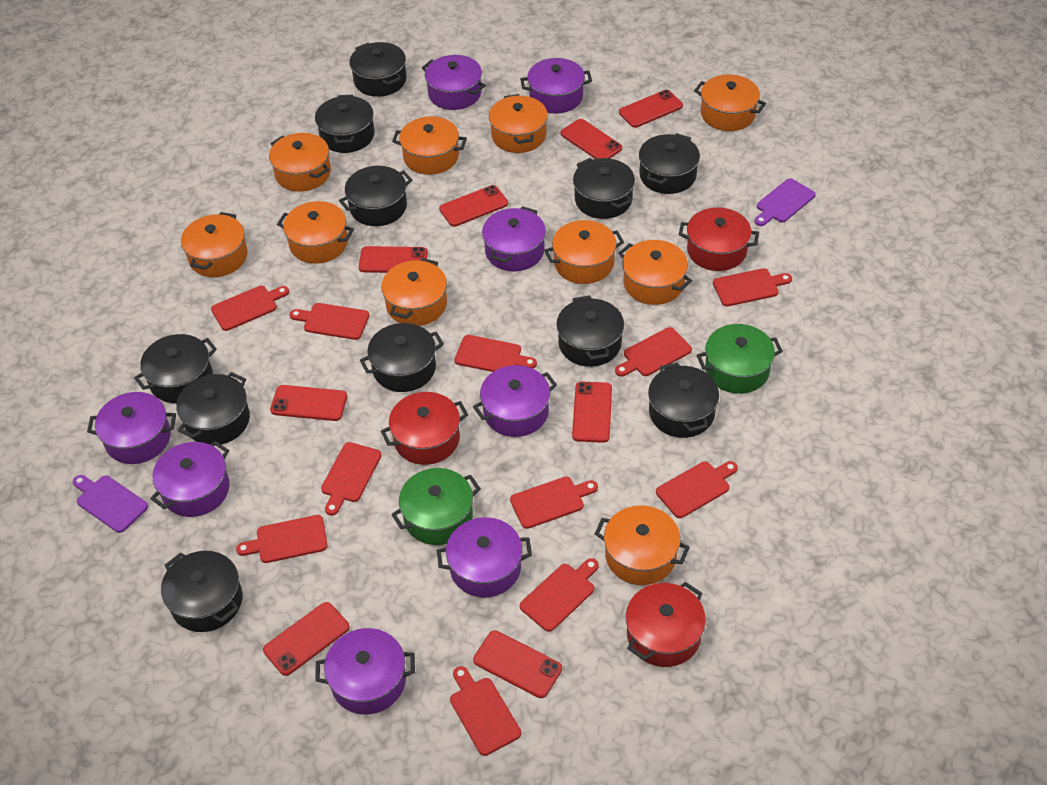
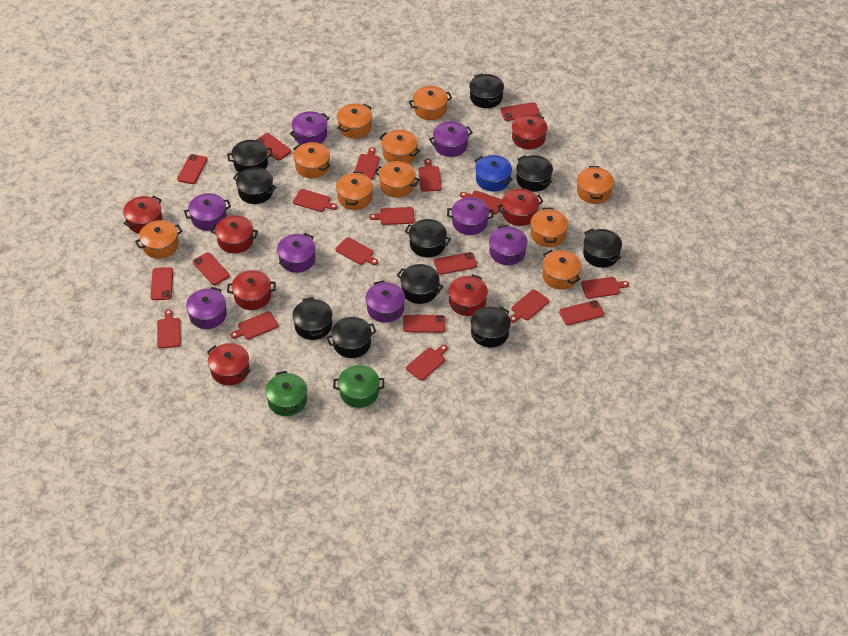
black pot: 11 -> 10
blue pot: 0 -> 1
purple cutting board: 2 -> 0
red pot: 3 -> 7

